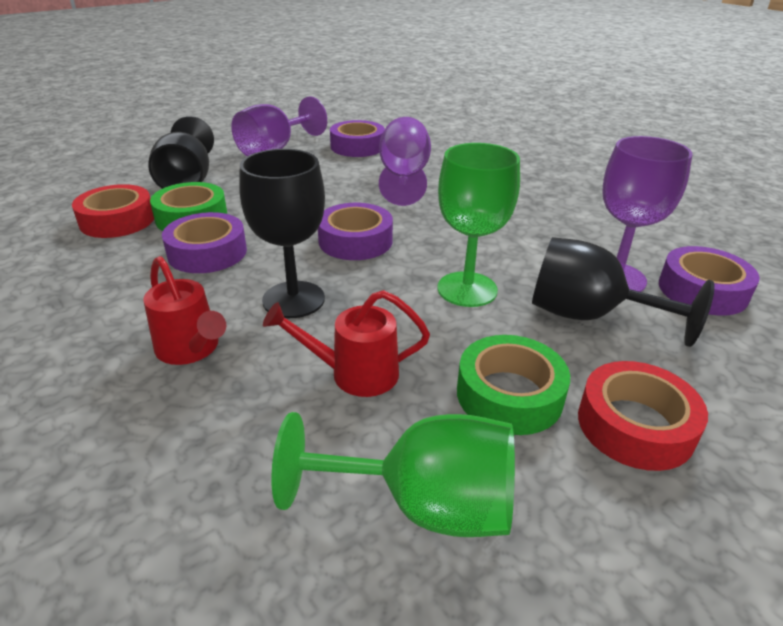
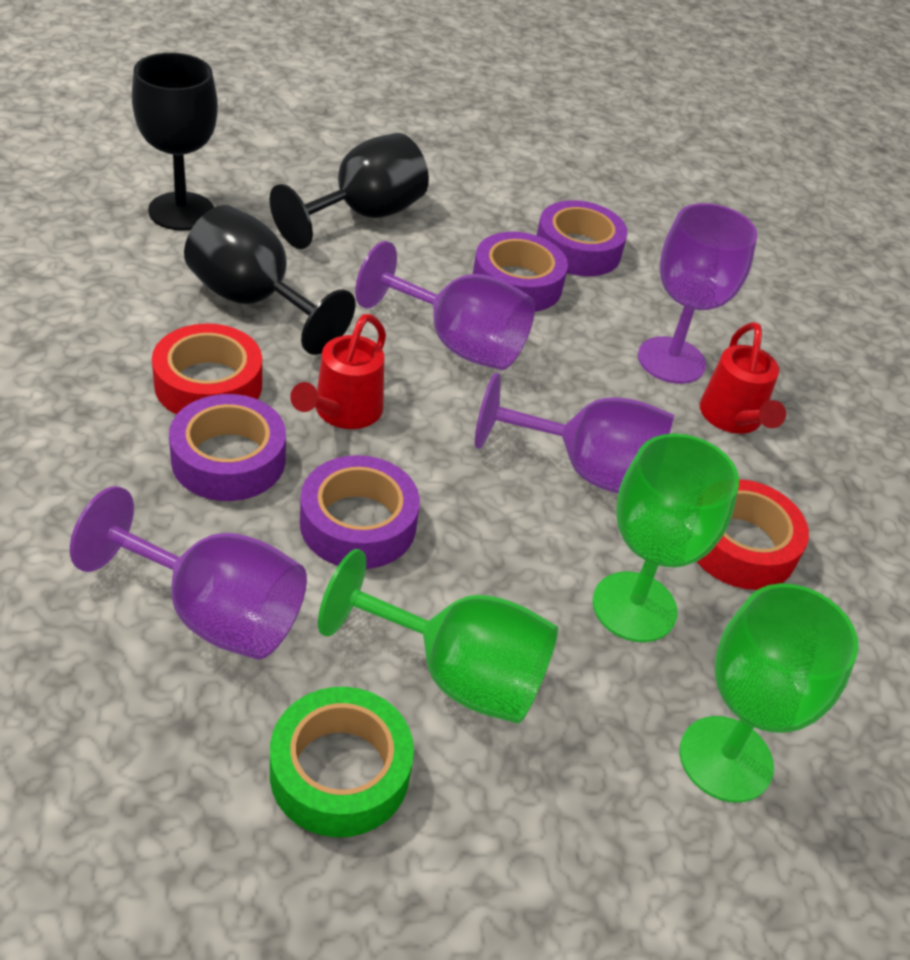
green goblet: 2 -> 3
green tape: 2 -> 1
purple goblet: 3 -> 4

